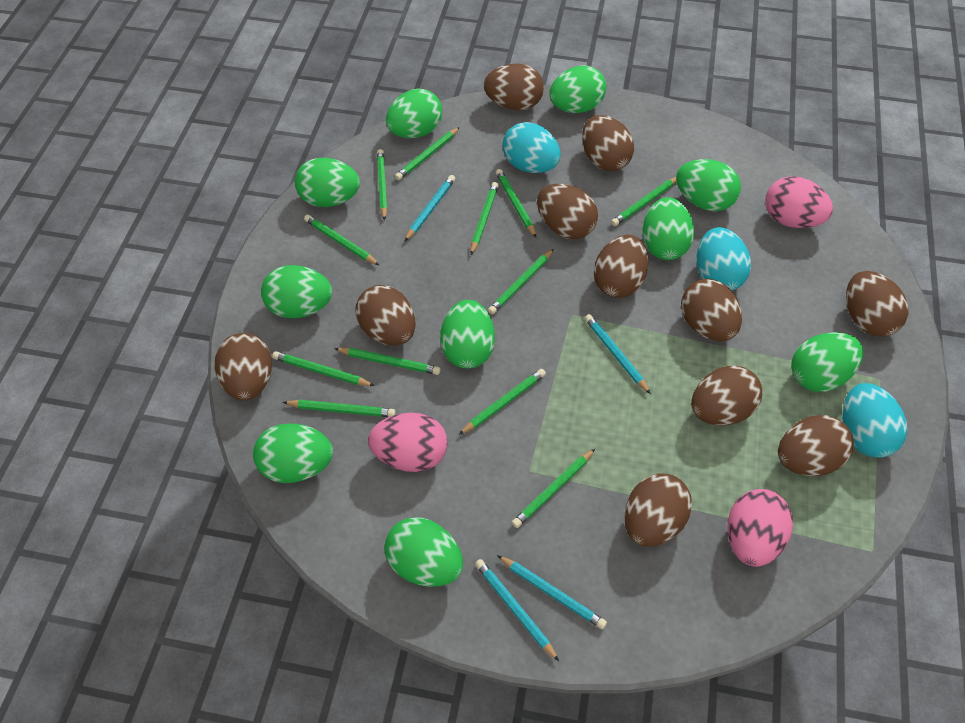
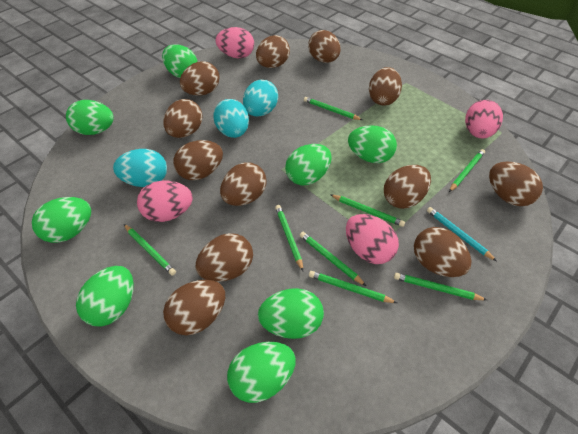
brown egg: 11 -> 12
green egg: 10 -> 8
green pencil: 12 -> 8
pink egg: 3 -> 4
turquoise pencil: 4 -> 1

